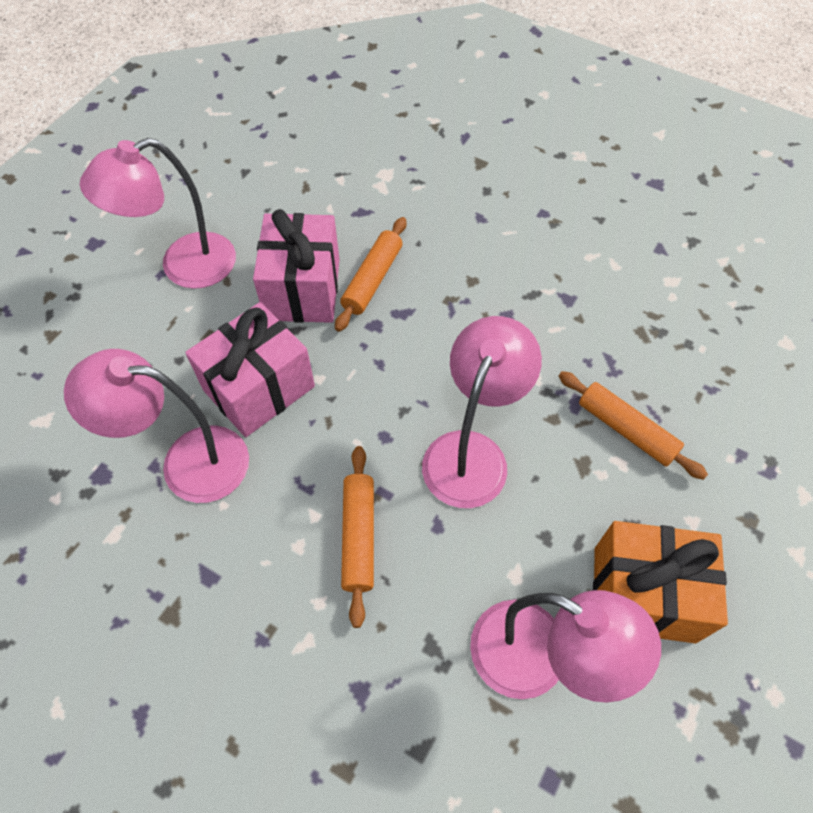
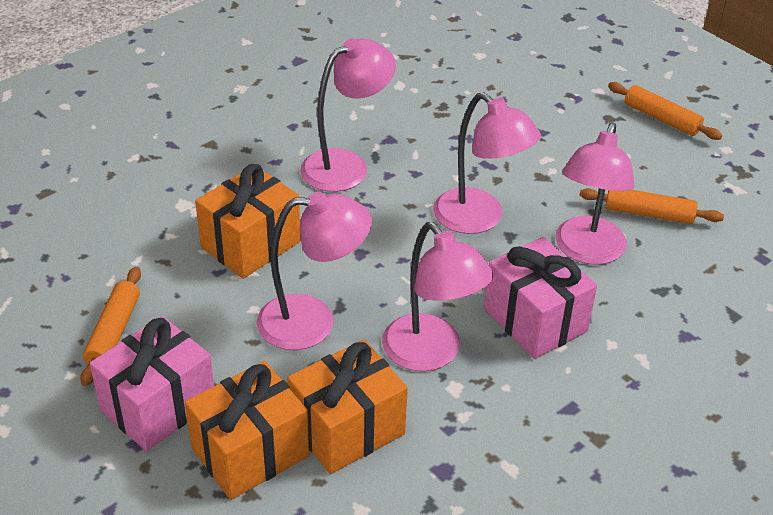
orange gift: 1 -> 3
pink lamp: 4 -> 5

